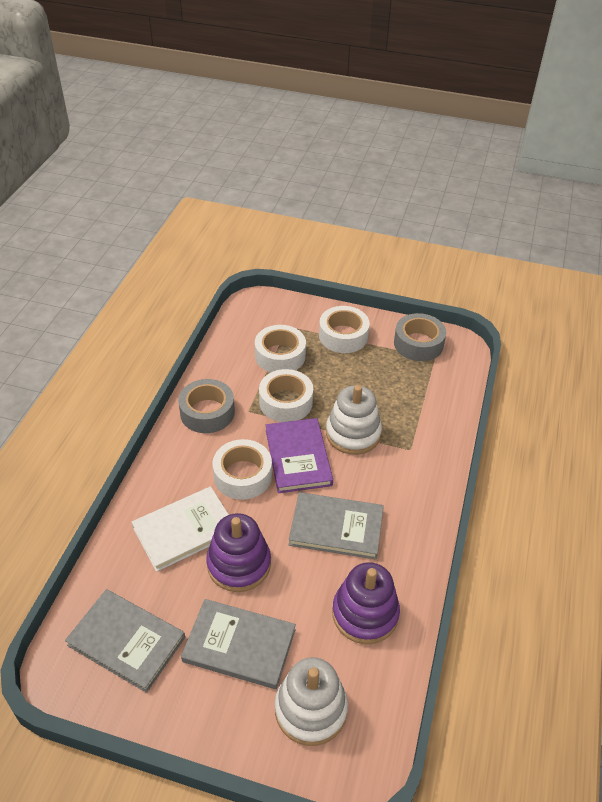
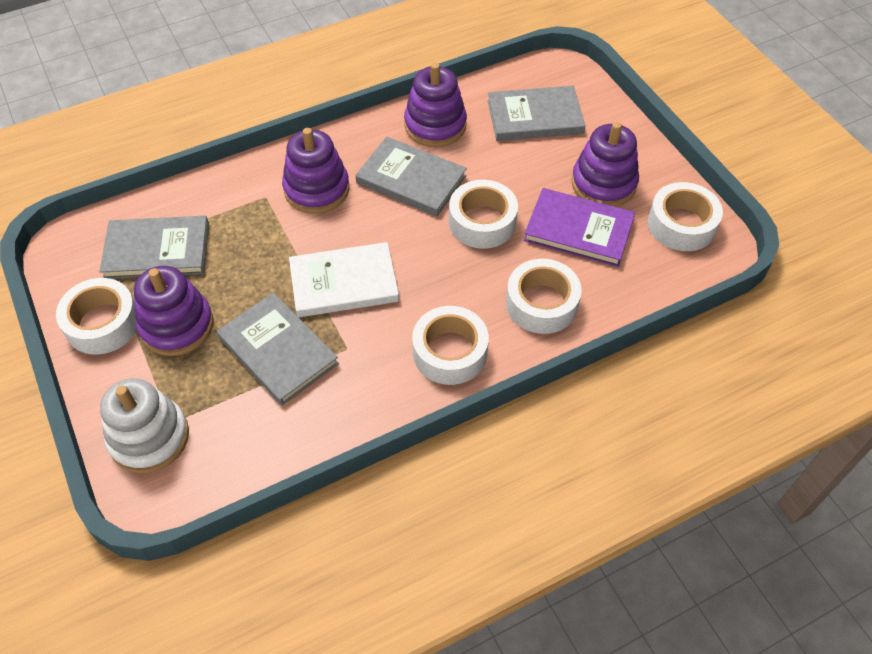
grey book: 3 -> 4
grey tape: 2 -> 0
purple stacking toy: 2 -> 4
white stacking toy: 2 -> 1
white tape: 4 -> 5

